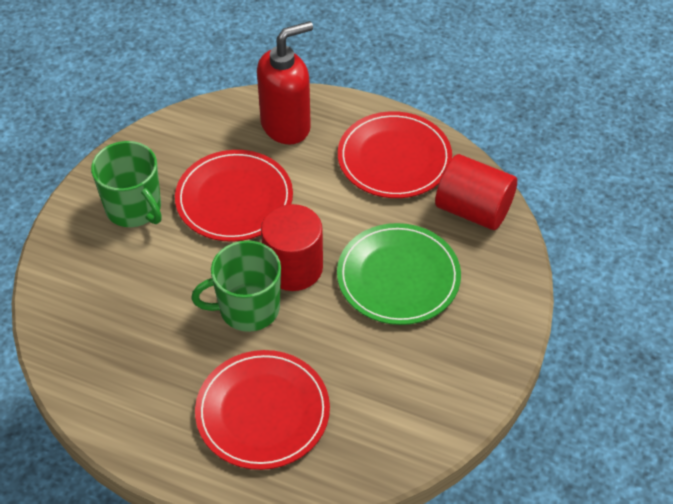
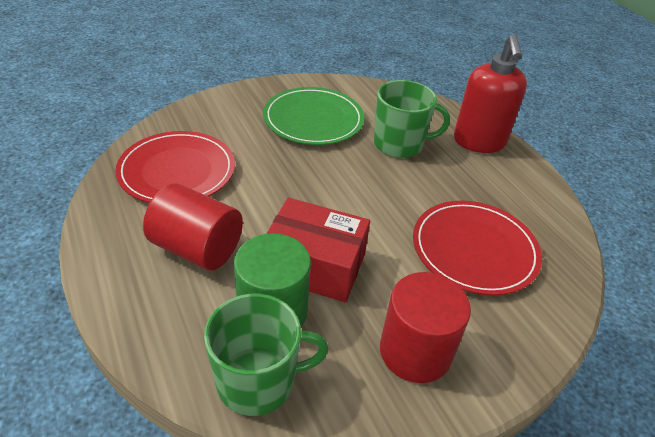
green cylinder: 0 -> 1
red box: 0 -> 1
red plate: 3 -> 2

